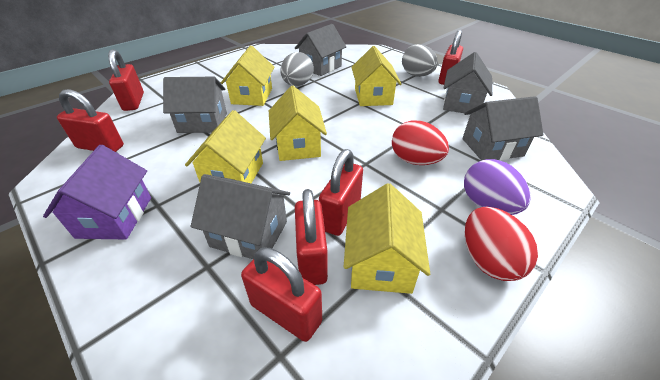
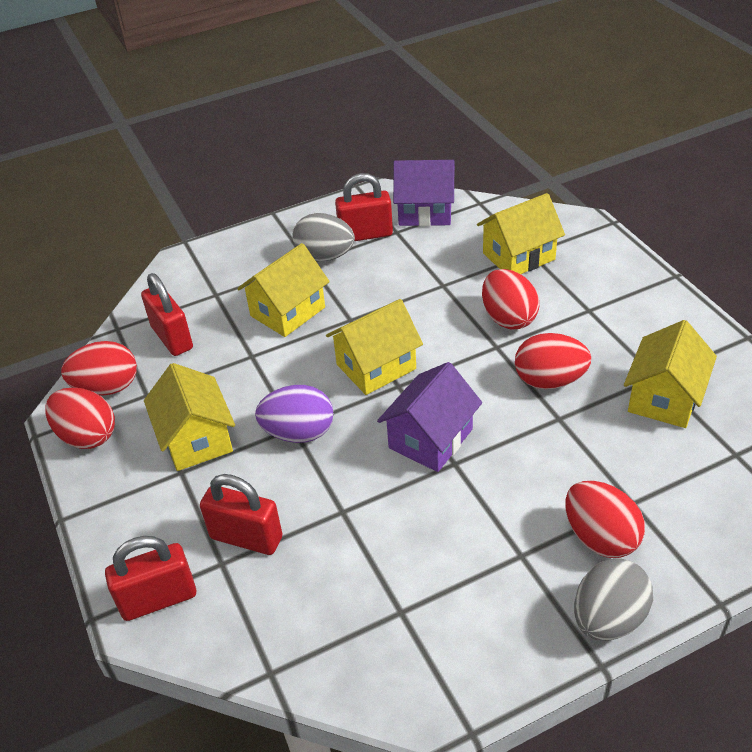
grey house: 5 -> 0
purple house: 1 -> 2
red egg: 2 -> 5
red padlock: 6 -> 4

